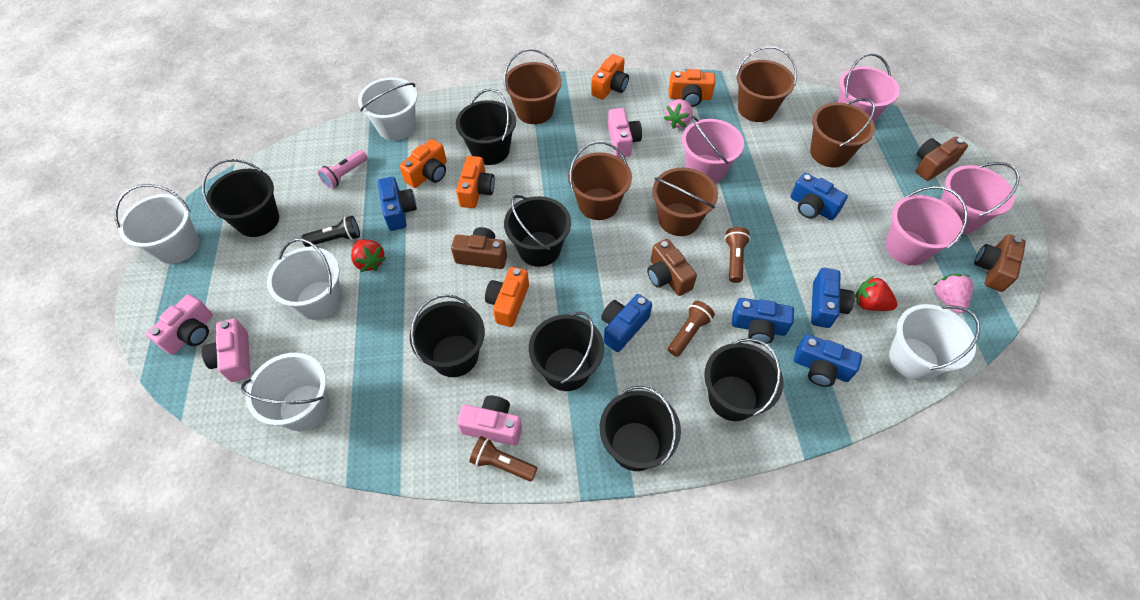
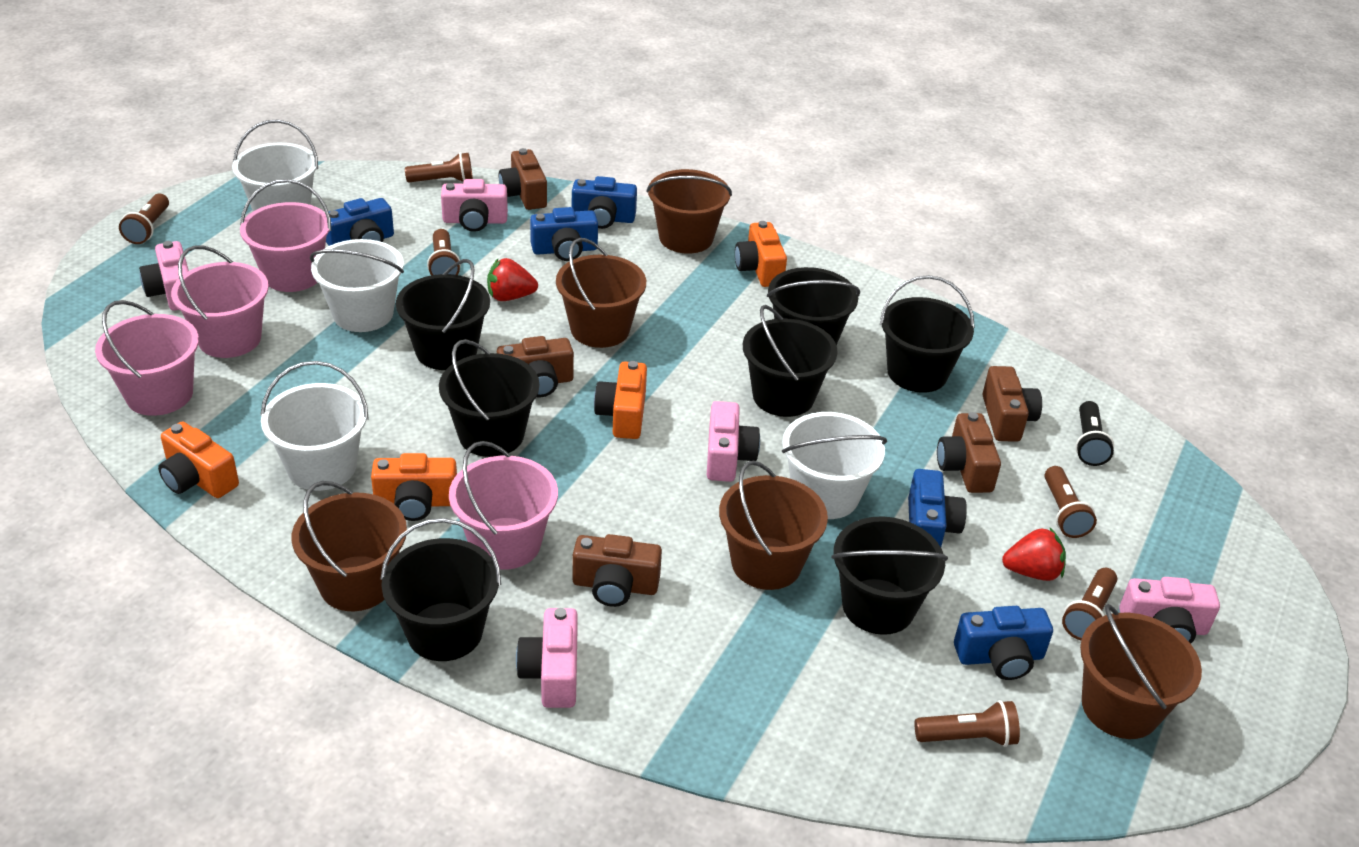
blue camera: 6 -> 5
brown camera: 4 -> 5
brown flashlight: 3 -> 6
orange camera: 5 -> 4
pink camera: 4 -> 5
pink flashlight: 1 -> 0
pink strawberry: 2 -> 0
white bucket: 5 -> 4

